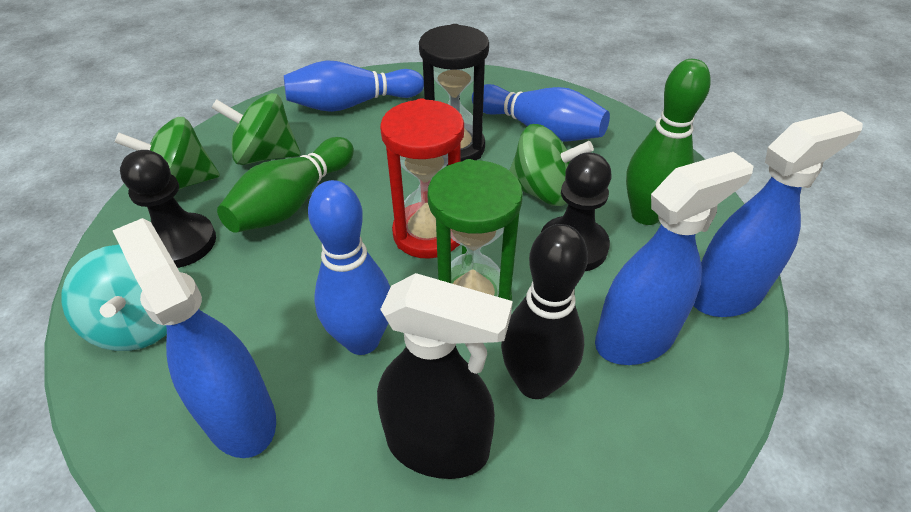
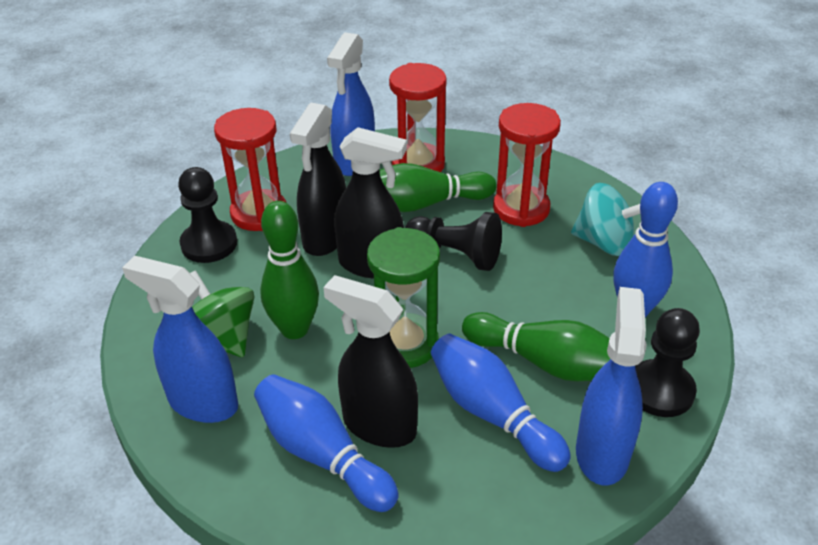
black bowling pin: 1 -> 0
black hourglass: 1 -> 0
black pawn: 2 -> 3
black spray bottle: 1 -> 3
green bowling pin: 2 -> 3
green spinning top: 3 -> 1
red hourglass: 1 -> 3

